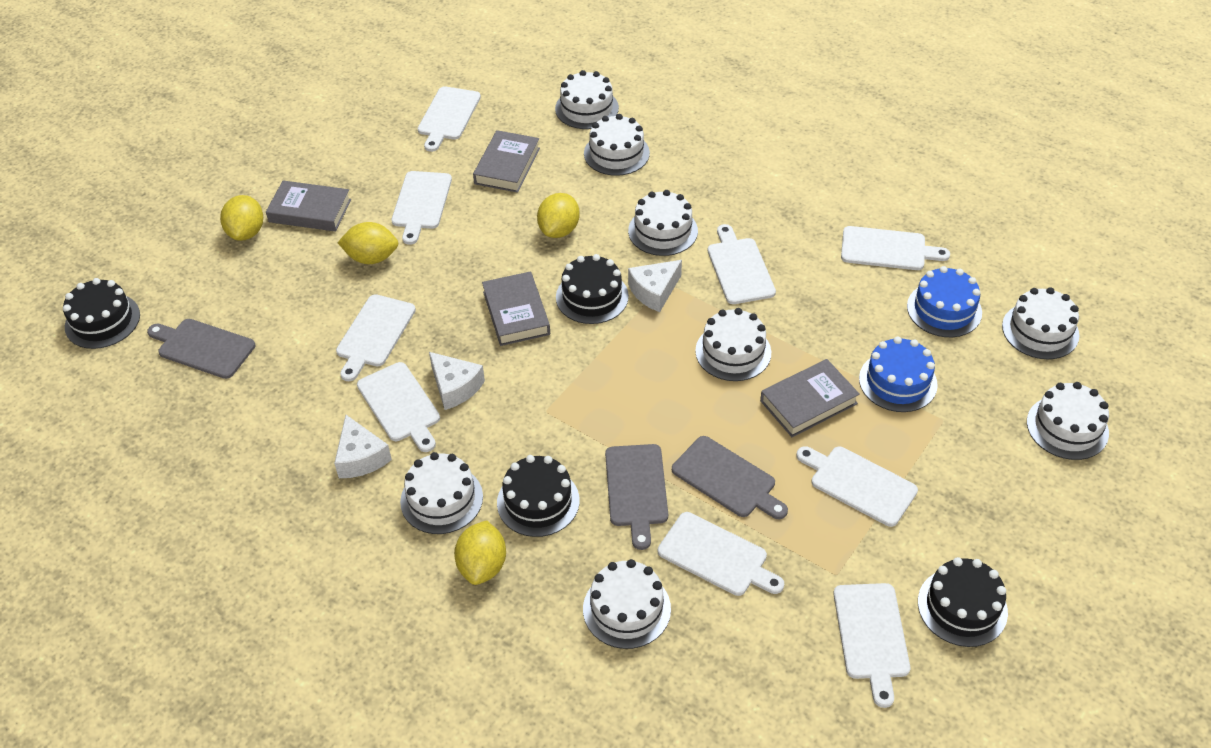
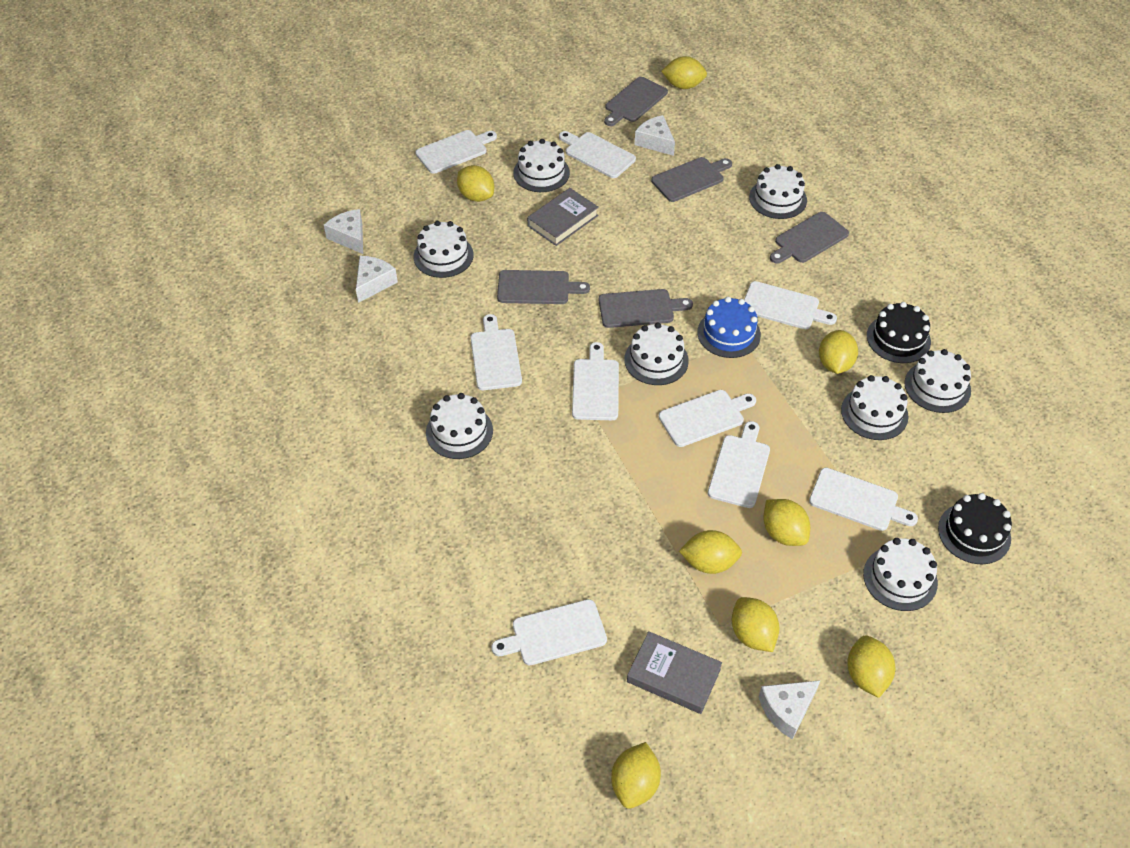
black cake: 4 -> 2
blue cake: 2 -> 1
grey book: 4 -> 2
grey cutting board: 3 -> 5
white cheese: 3 -> 4
yellow lemon: 4 -> 8

